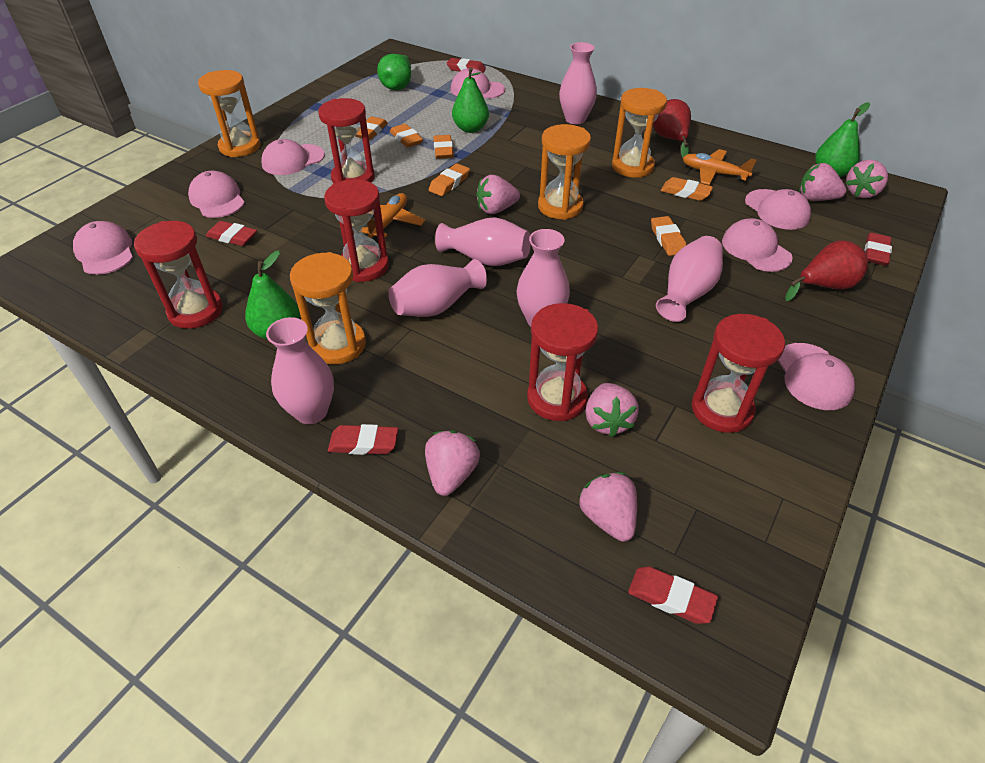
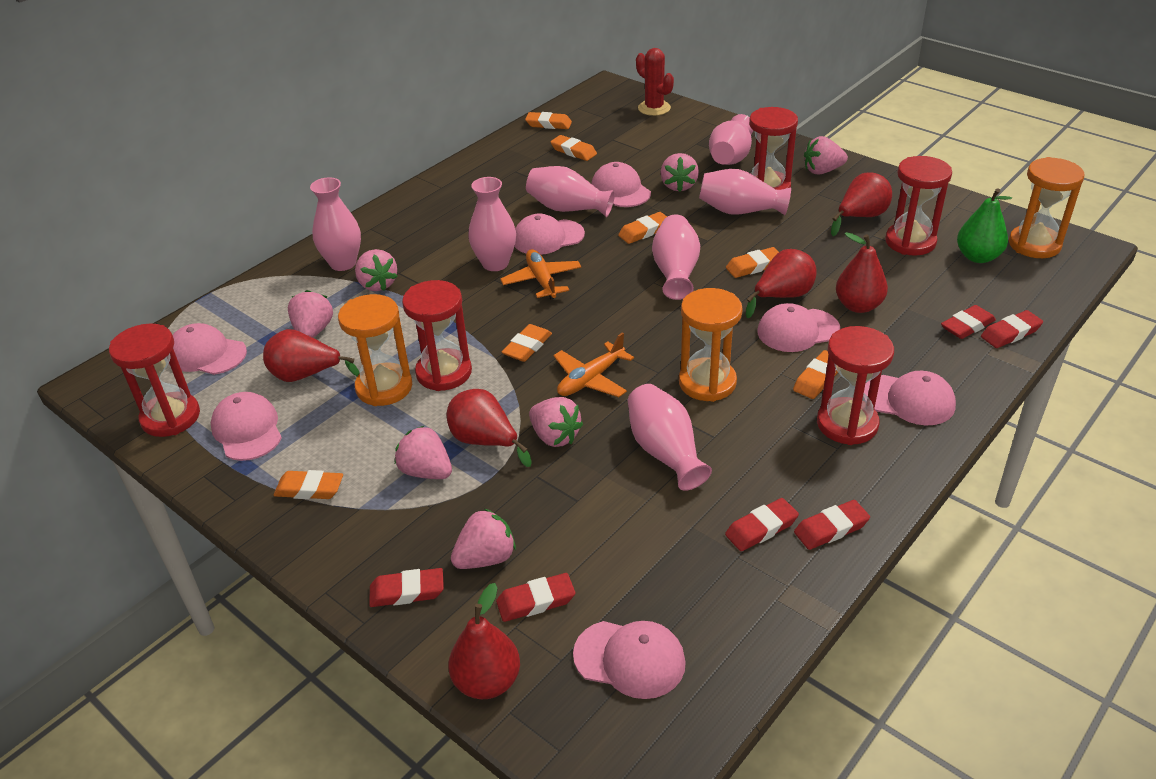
green pear: 4 -> 1
orange eraser: 6 -> 7
orange hourglass: 4 -> 3
pink strawberry: 6 -> 7
pink vase: 6 -> 7
red cactus: 0 -> 1
red eraser: 5 -> 6
red pear: 2 -> 6

